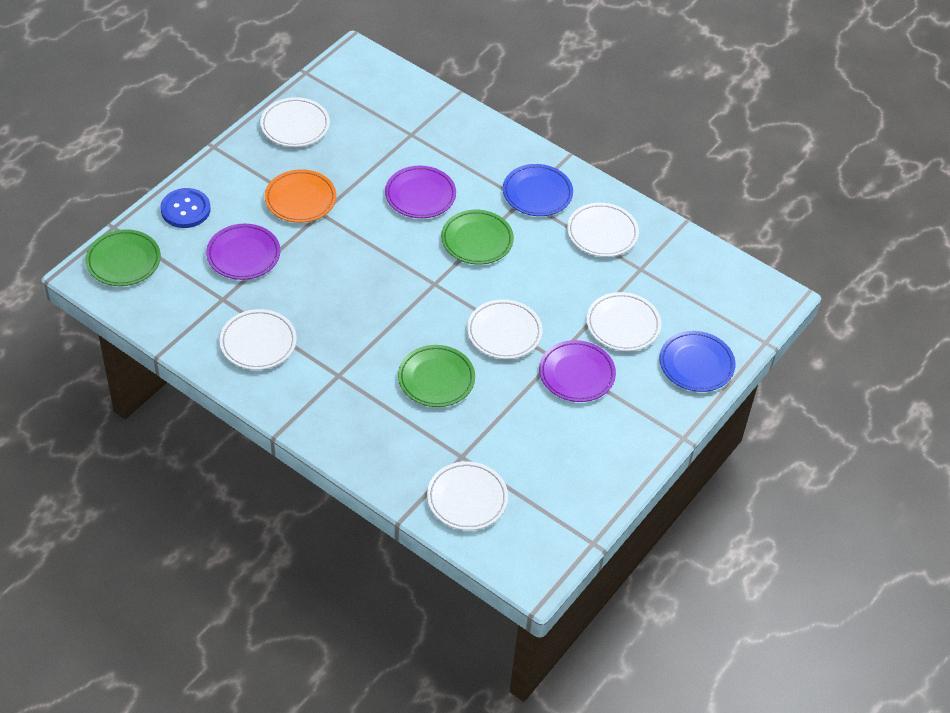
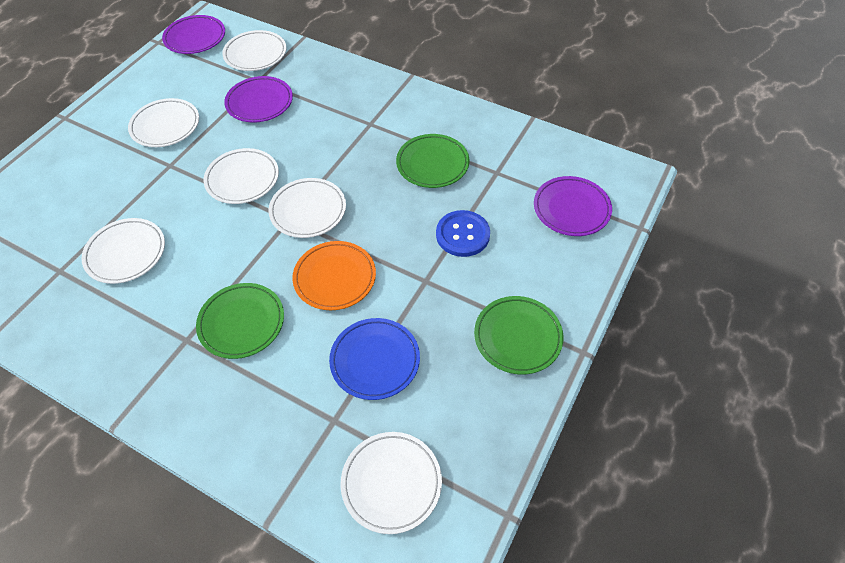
blue plate: 2 -> 1

